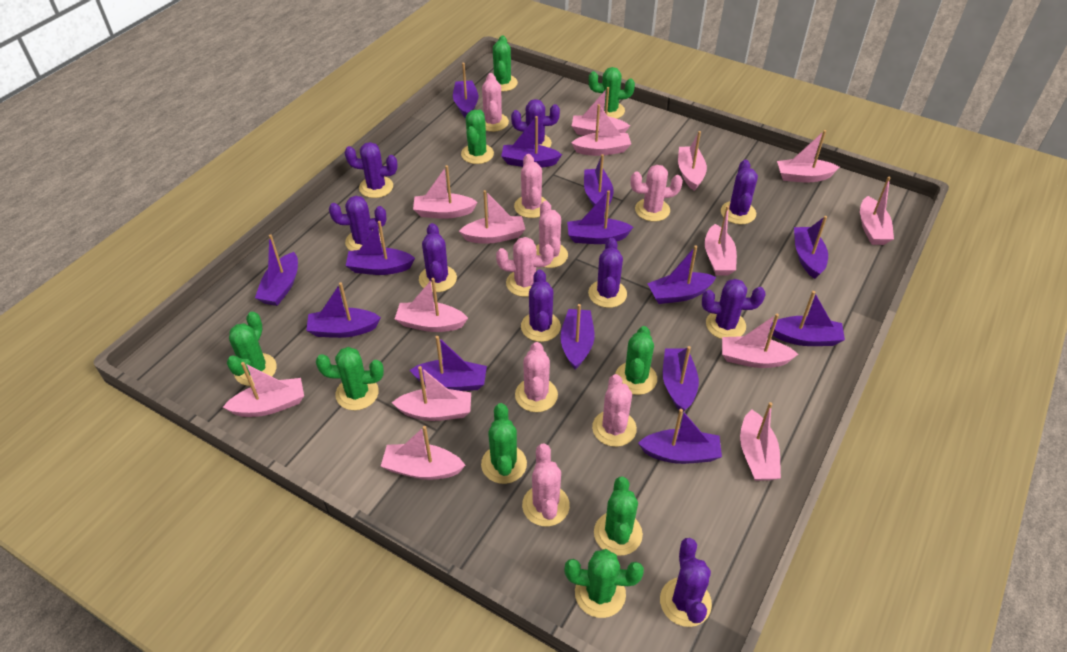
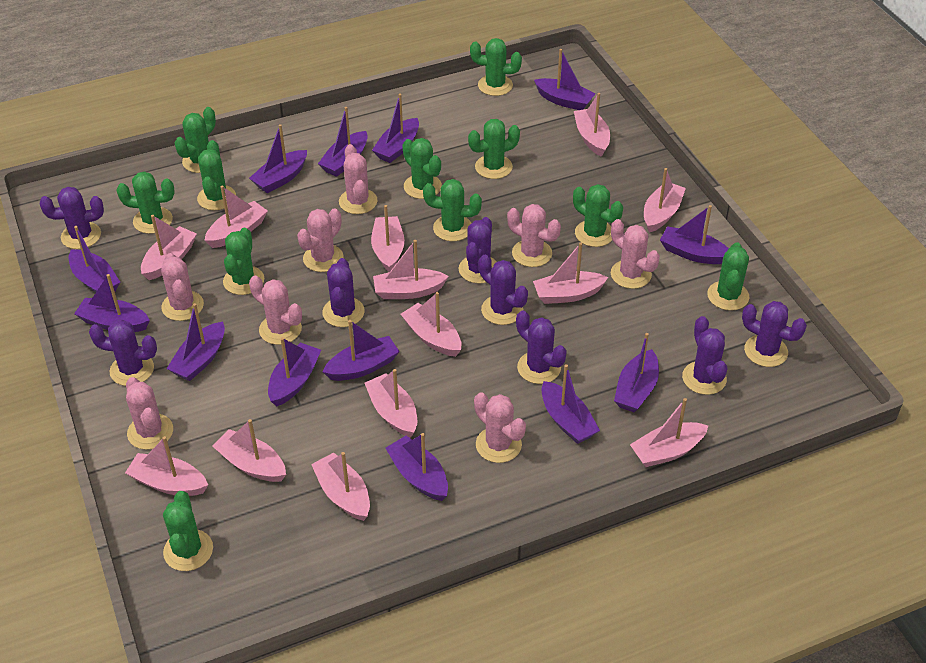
green cactus: 9 -> 11
pink boat: 14 -> 13
purple boat: 14 -> 13
purple cactus: 9 -> 8

